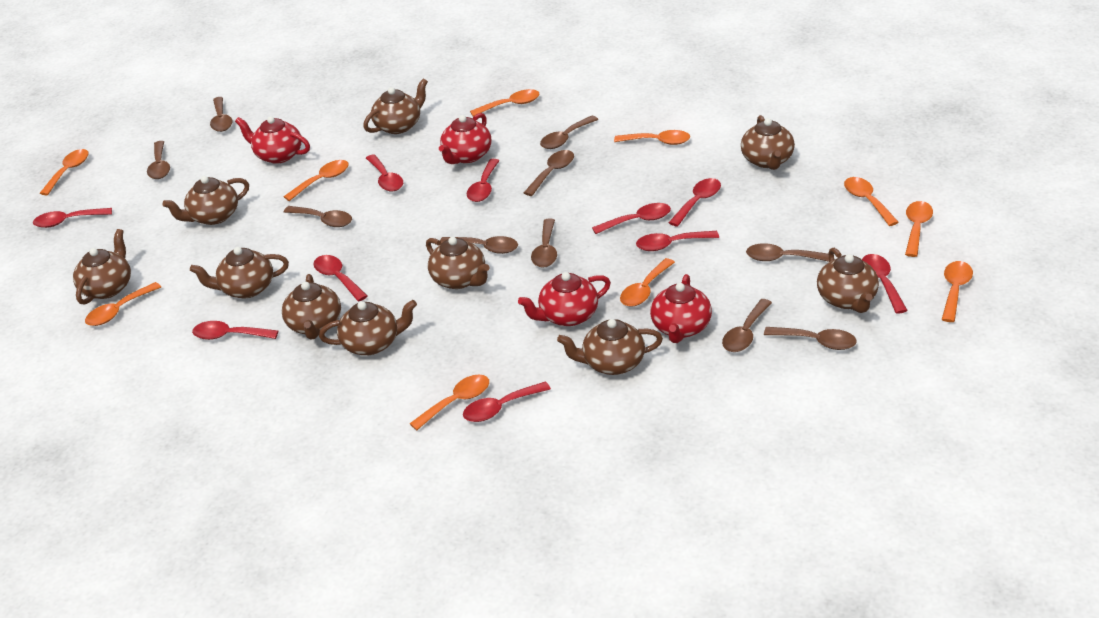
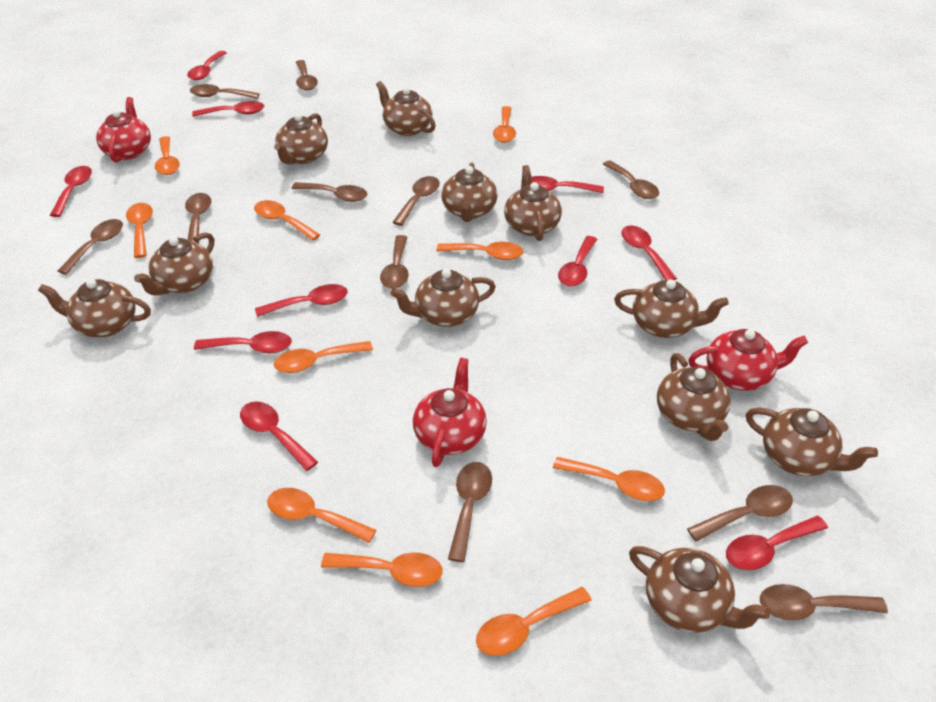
brown spoon: 10 -> 11
brown teapot: 10 -> 11
red teapot: 4 -> 3

